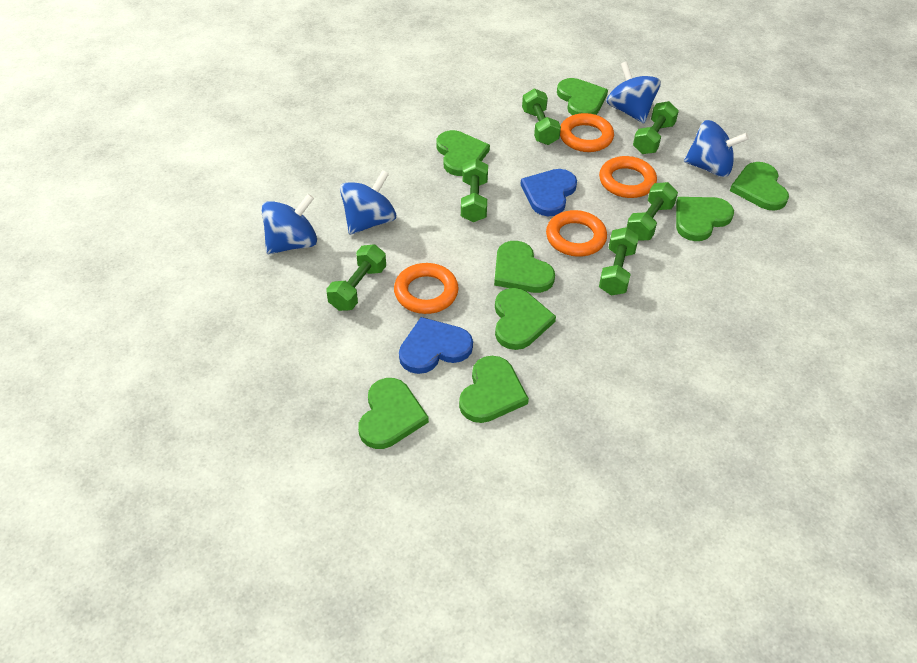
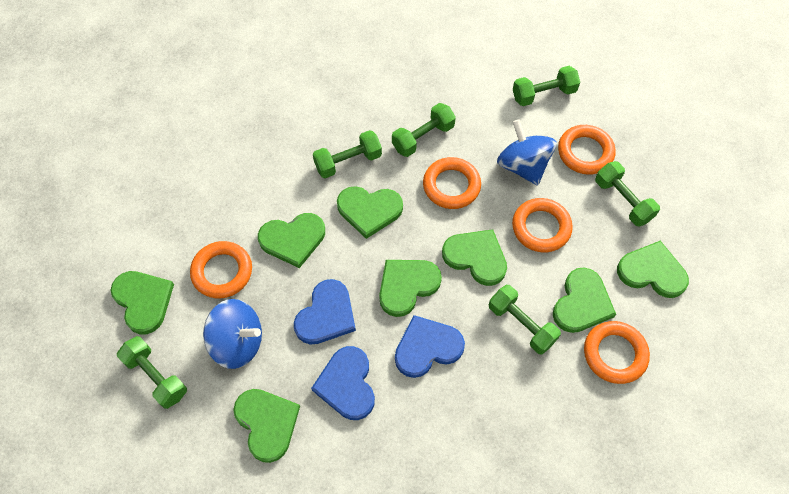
blue heart: 2 -> 3
blue spinning top: 4 -> 2
orange ring: 4 -> 5

